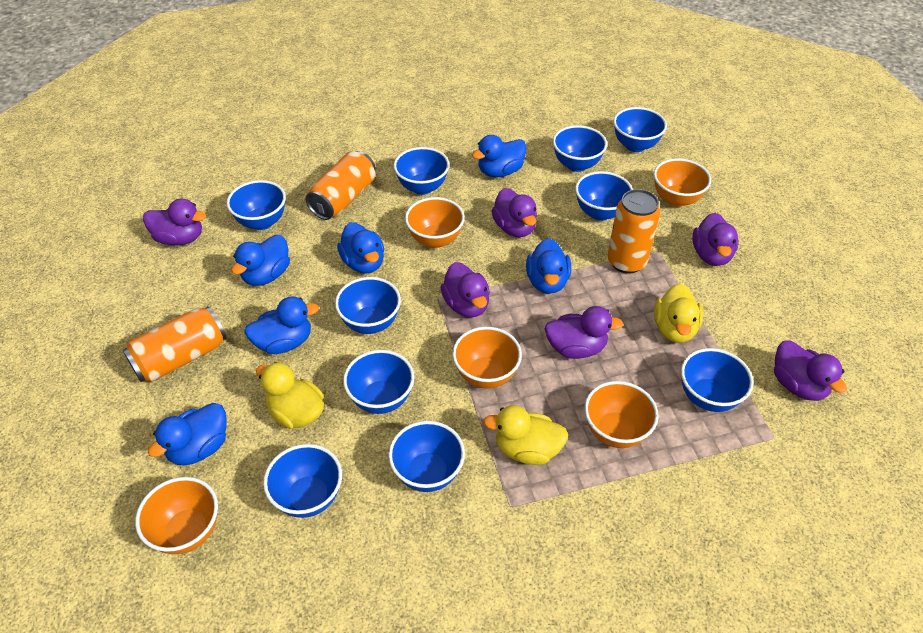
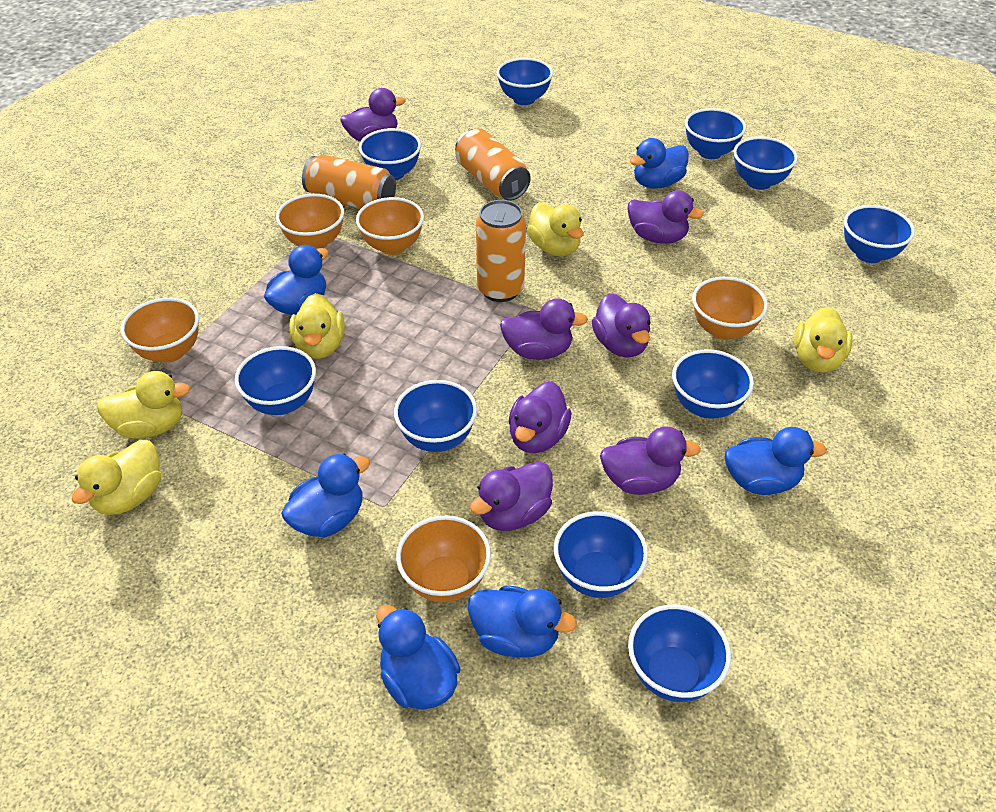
purple duck: 6 -> 7
yellow duck: 3 -> 5

